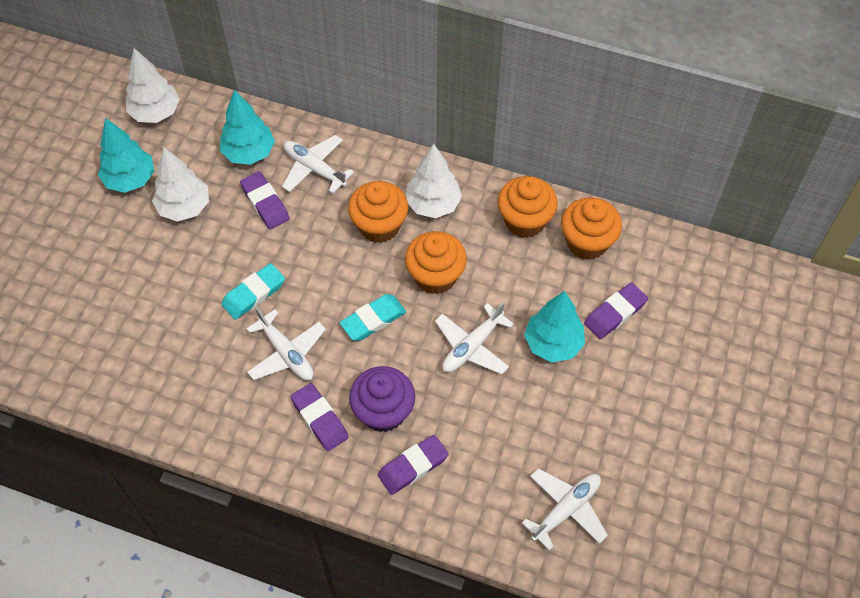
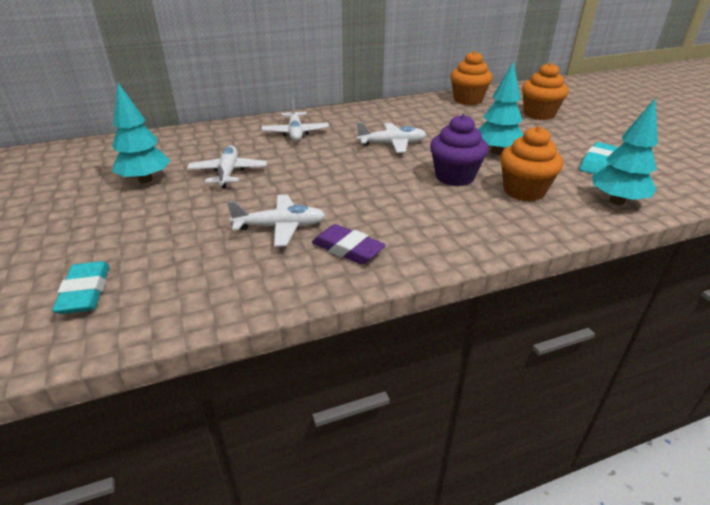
orange cupcake: 4 -> 3
purple eraser: 4 -> 1
white tree: 3 -> 0

